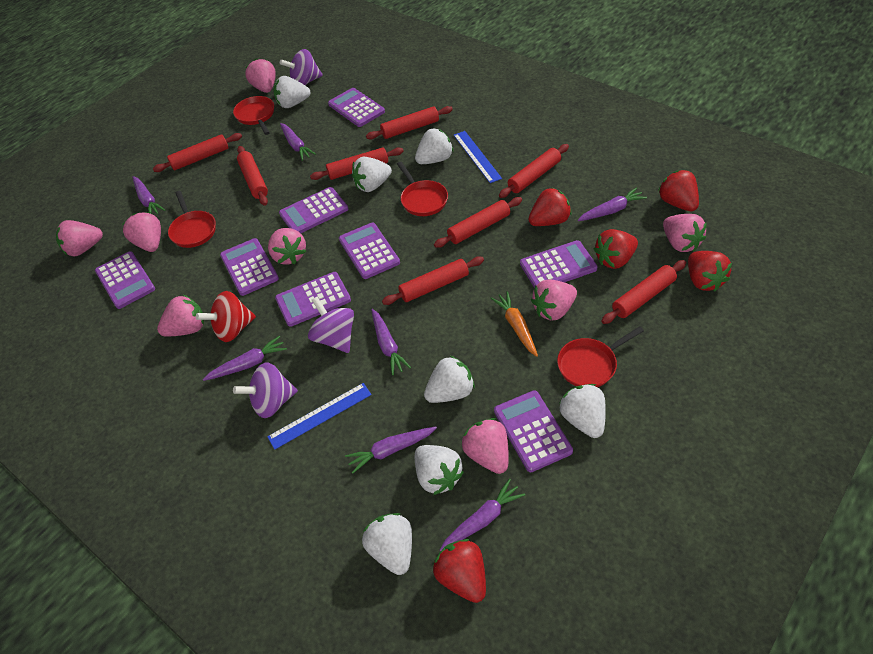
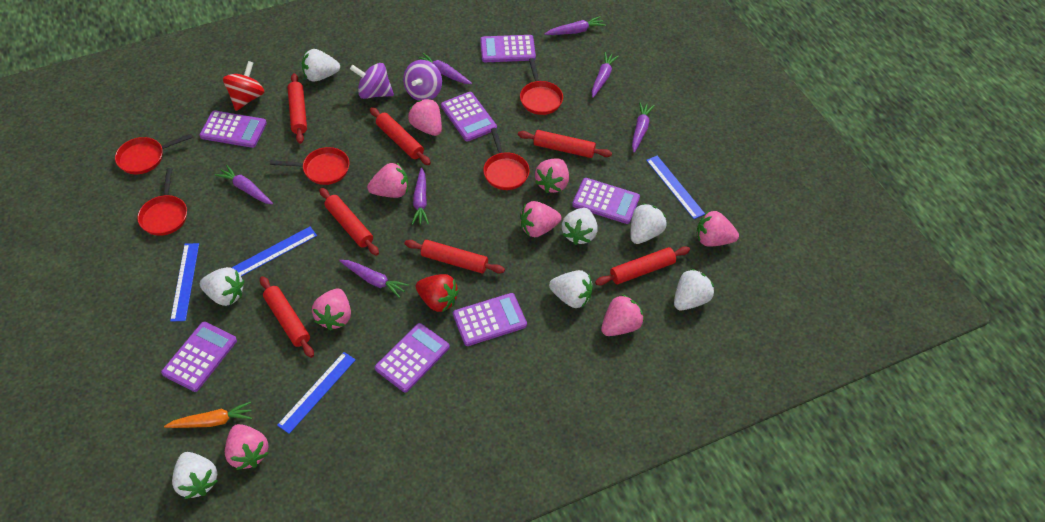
blue ruler: 2 -> 4
purple calculator: 8 -> 7
purple spinning top: 3 -> 2
red pan: 4 -> 5
red rolling pin: 8 -> 7
red strawberry: 5 -> 1

